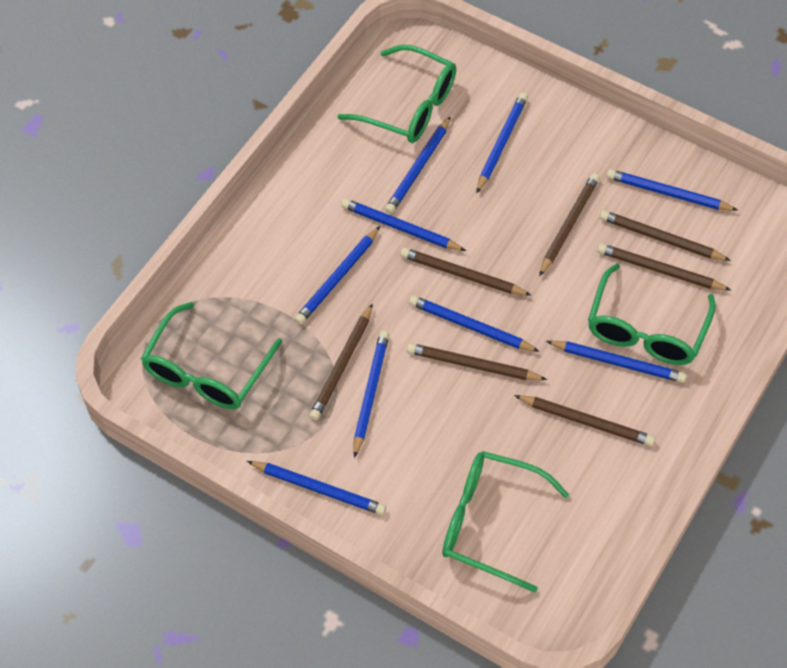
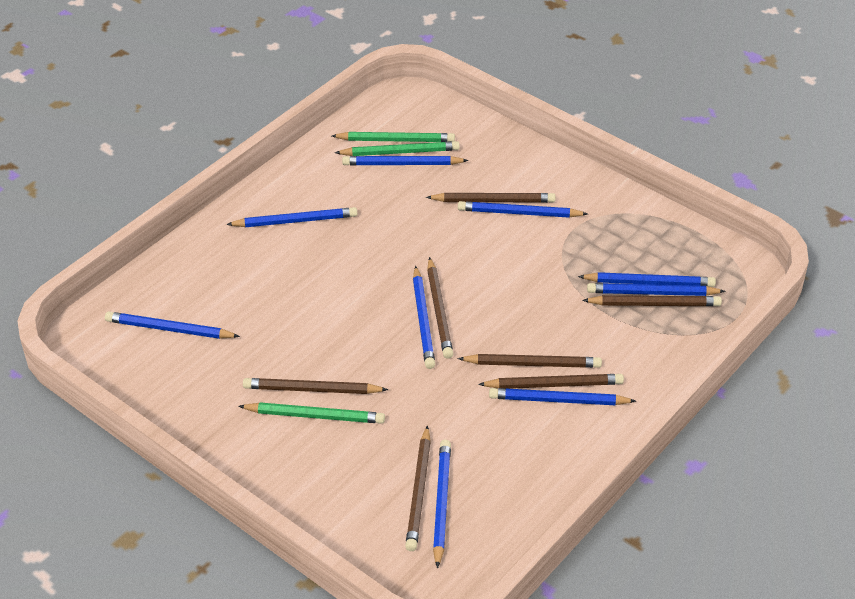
green glasses: 4 -> 0
green pencil: 0 -> 3

